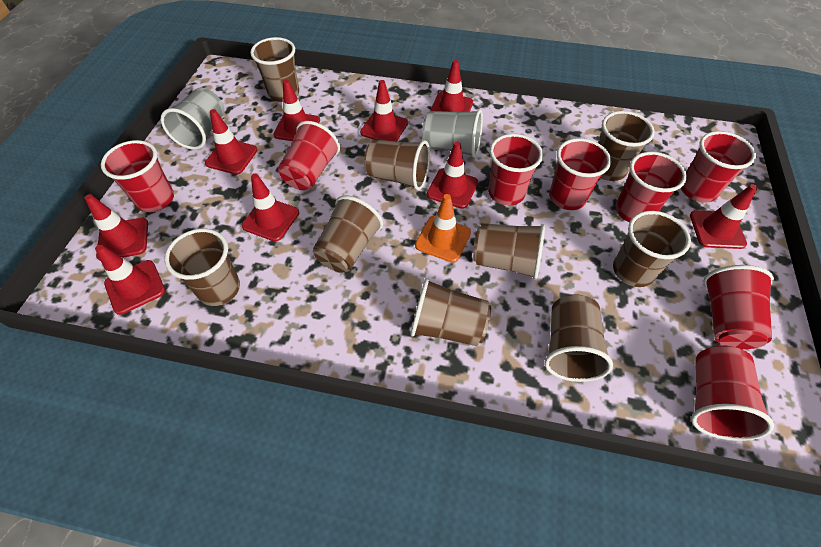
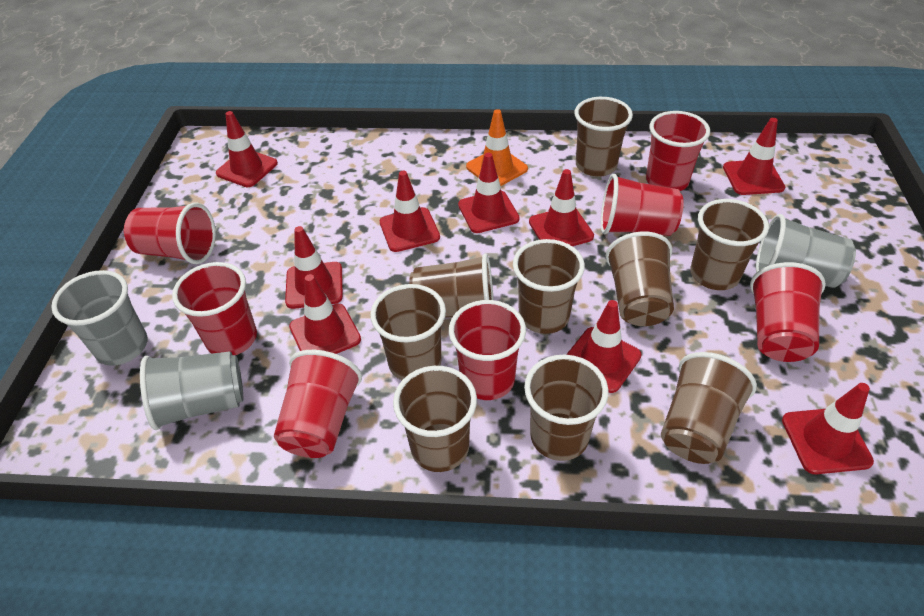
grey cup: 2 -> 3
red cup: 8 -> 7

